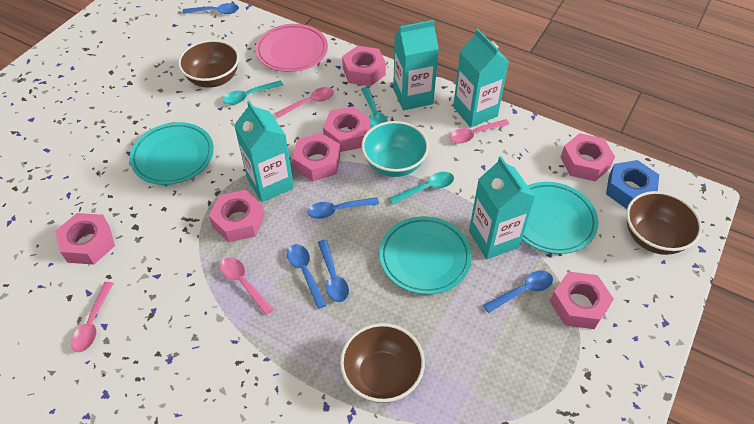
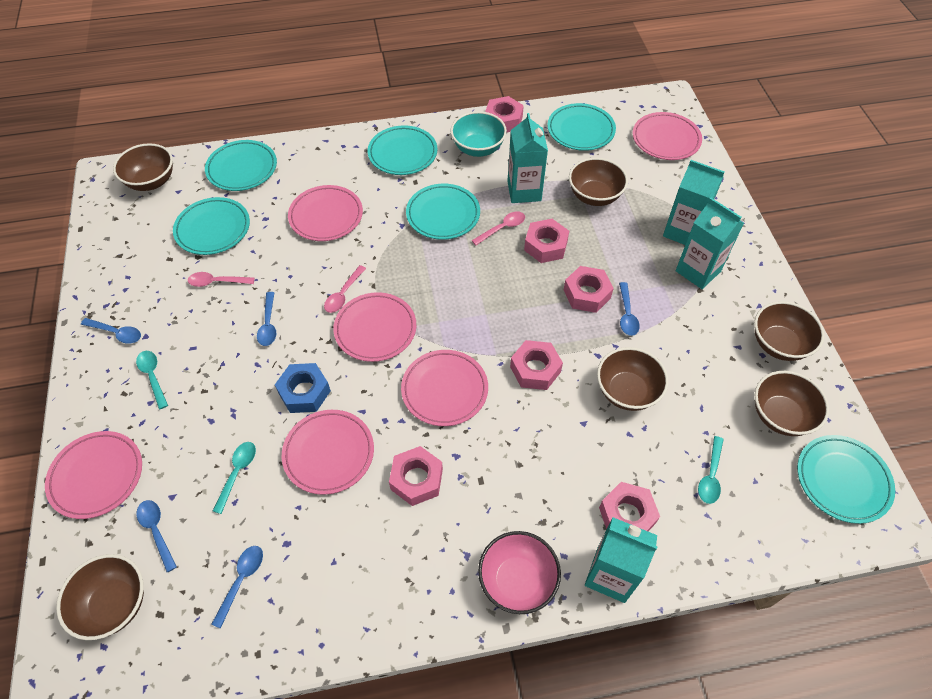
brown bowl: 3 -> 6
pink bowl: 0 -> 1
pink nut: 7 -> 6
pink plate: 1 -> 6
pink spoon: 4 -> 3
turquoise plate: 3 -> 6

